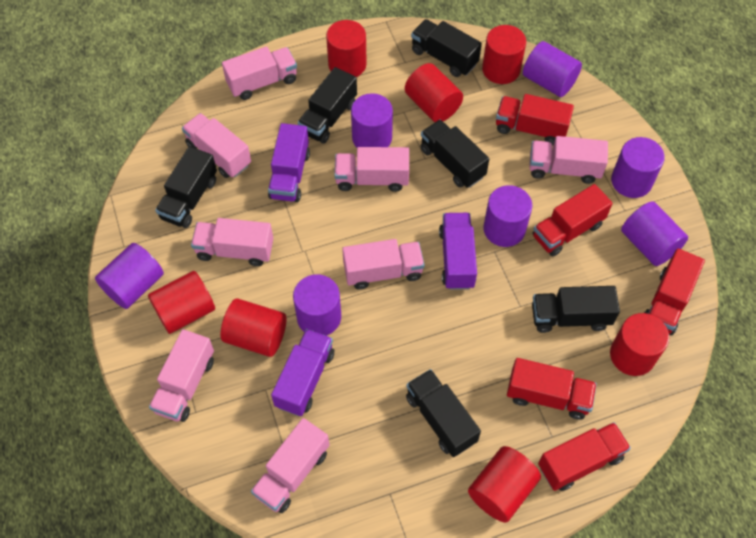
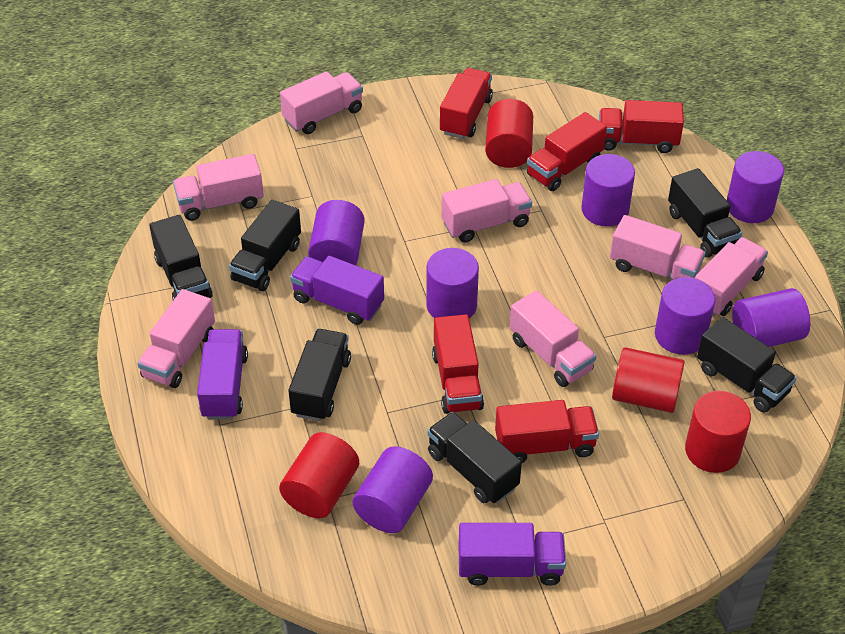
pink truck: 8 -> 7
red cylinder: 7 -> 4

